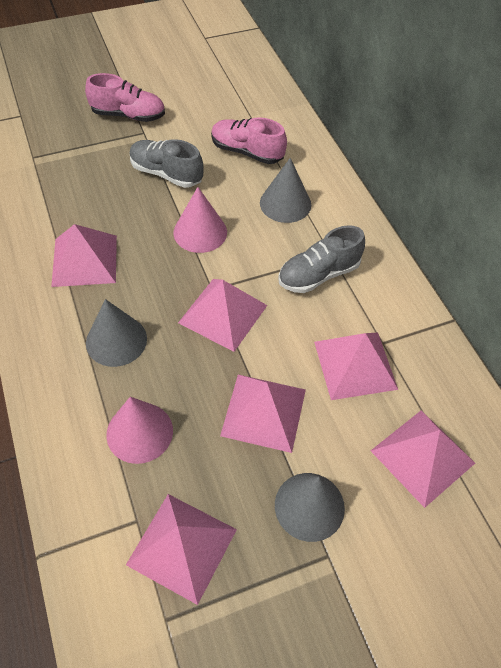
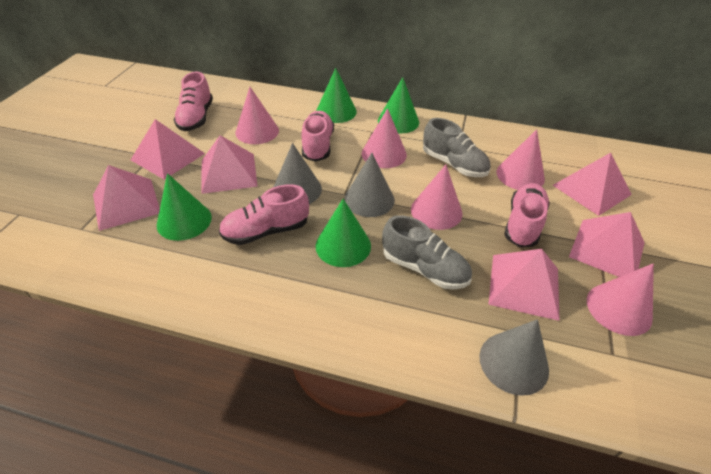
green cone: 0 -> 4
pink cone: 2 -> 5
pink shoe: 2 -> 4

